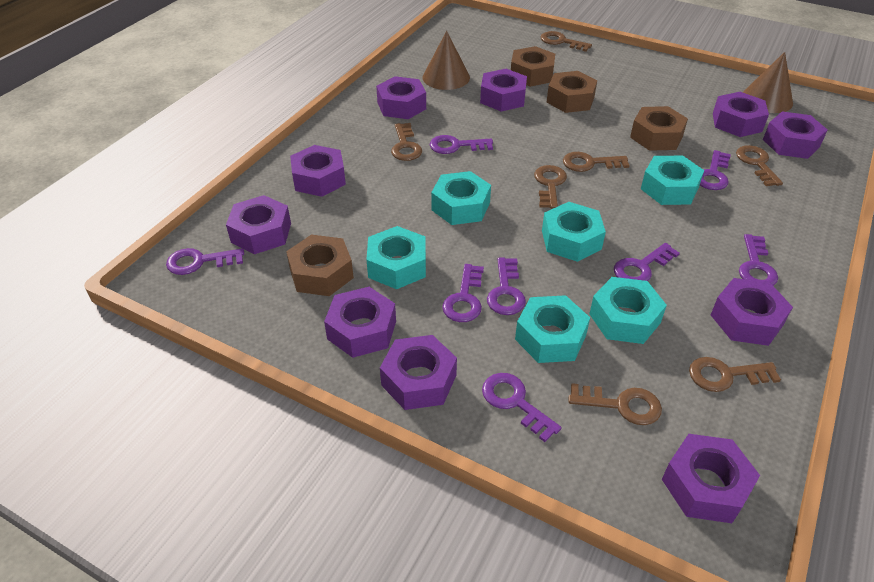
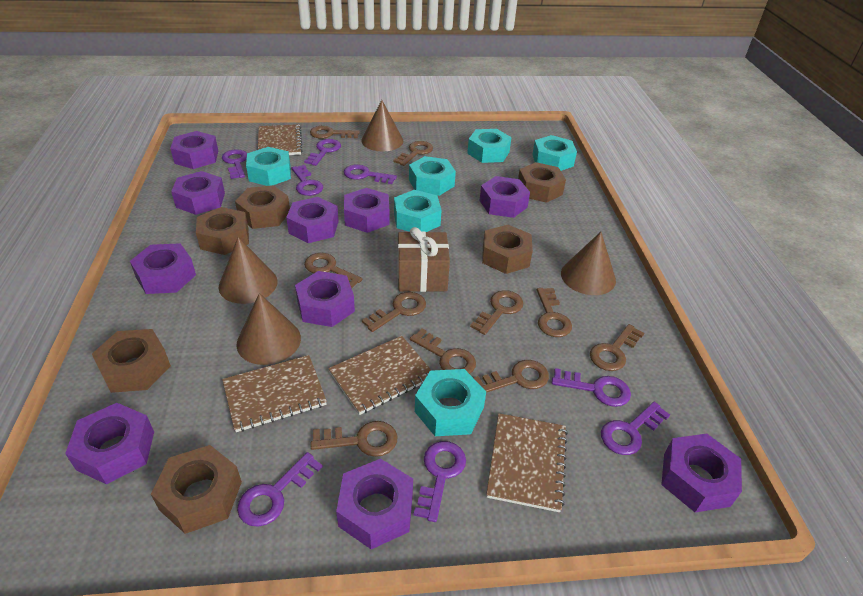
brown cone: 2 -> 4
brown gift: 0 -> 1
brown key: 7 -> 10
brown notebook: 0 -> 4
brown nut: 4 -> 6

